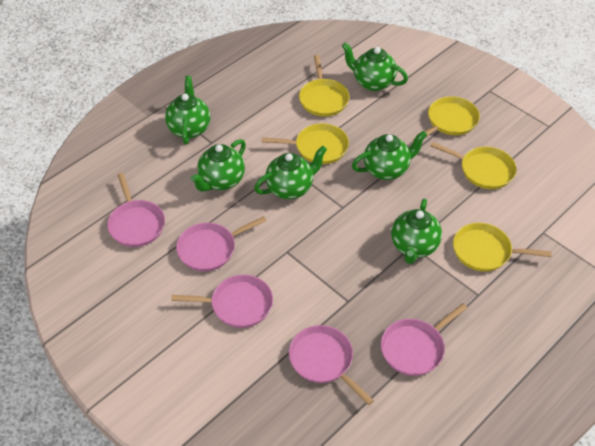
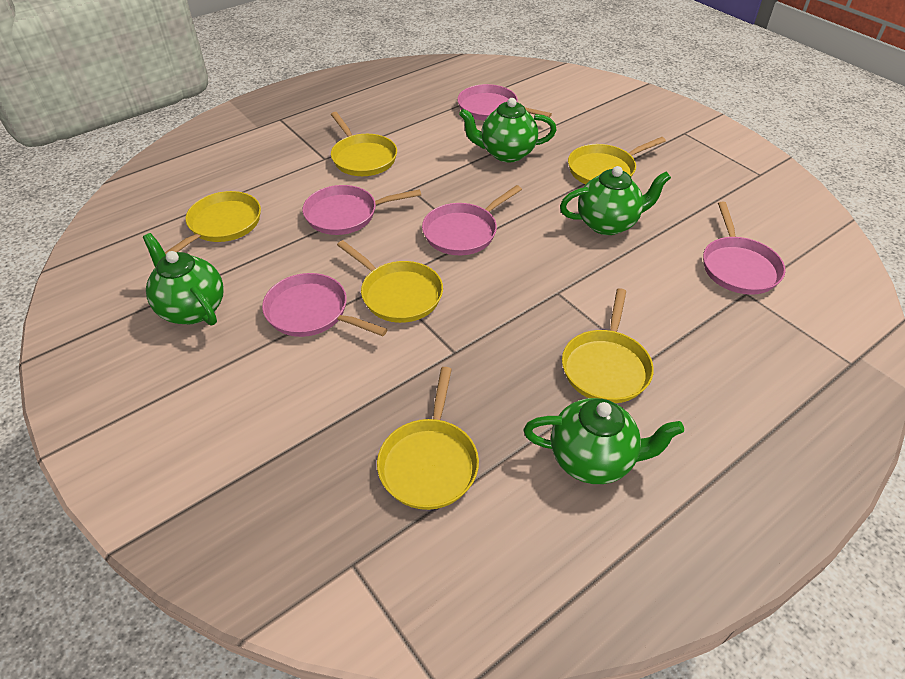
green teapot: 6 -> 4
yellow pan: 5 -> 6

